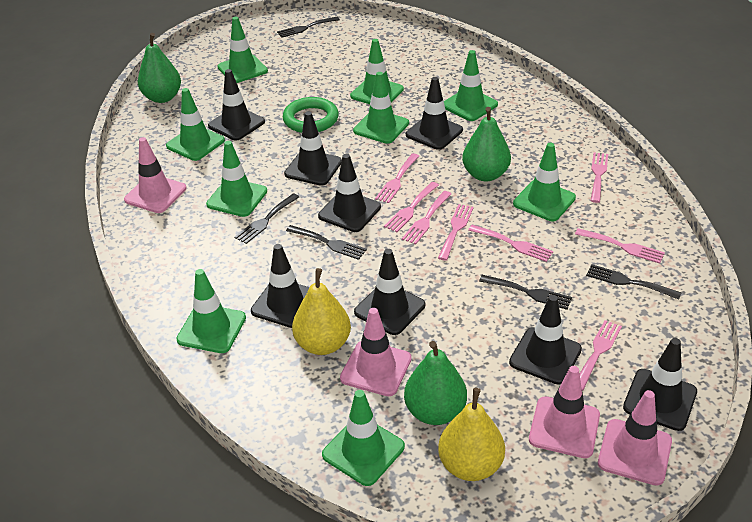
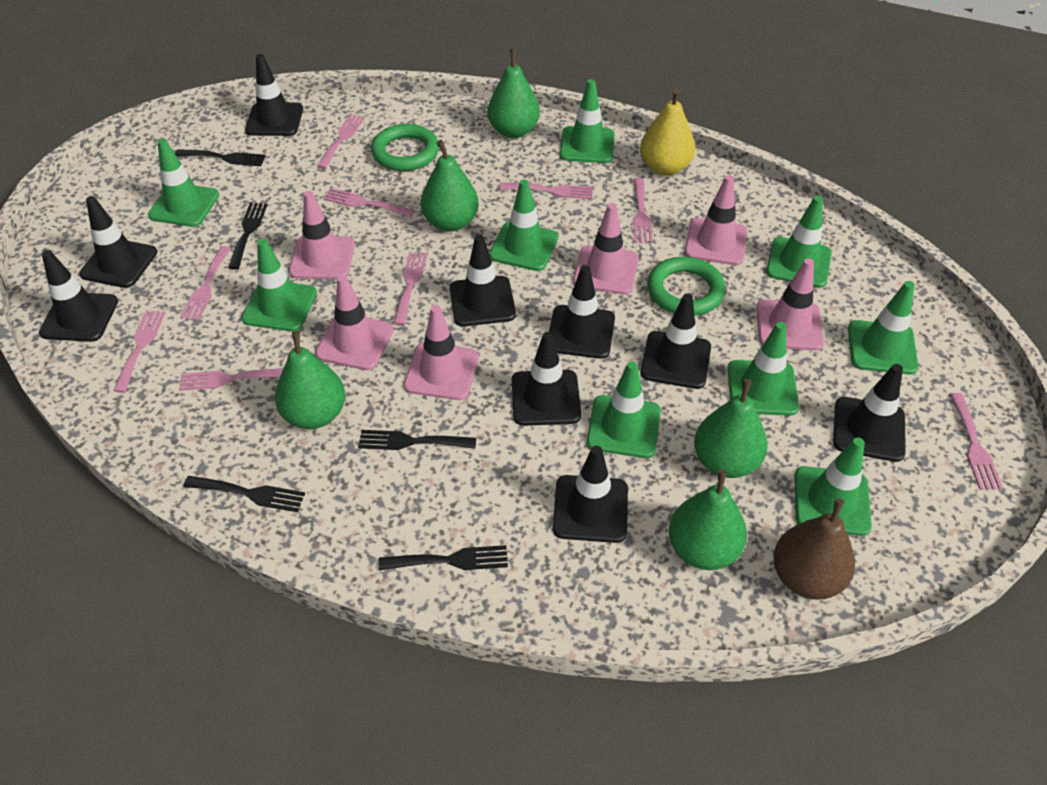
black traffic cone: 8 -> 9
brown pear: 0 -> 1
green pear: 3 -> 5
green ring: 1 -> 2
pink fork: 8 -> 9
pink traffic cone: 4 -> 6
yellow pear: 2 -> 1

